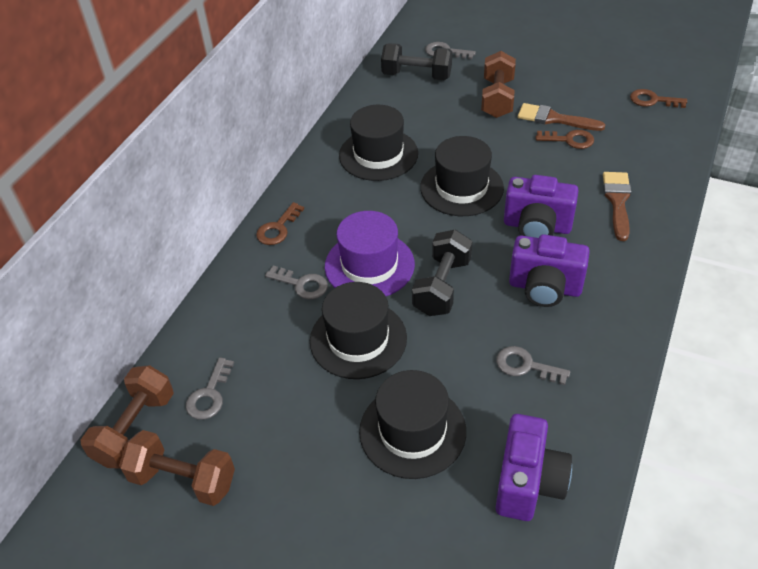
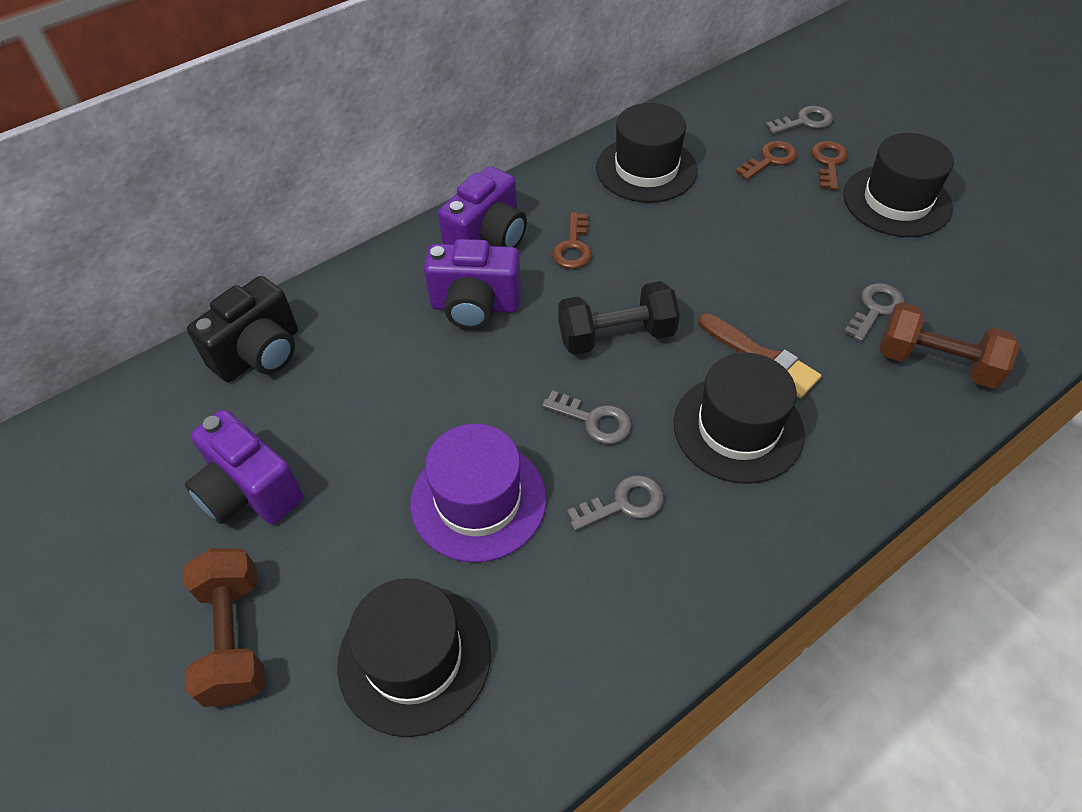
black camera: 0 -> 1
black dumbbell: 2 -> 1
brown brush: 2 -> 1
brown dumbbell: 3 -> 2

